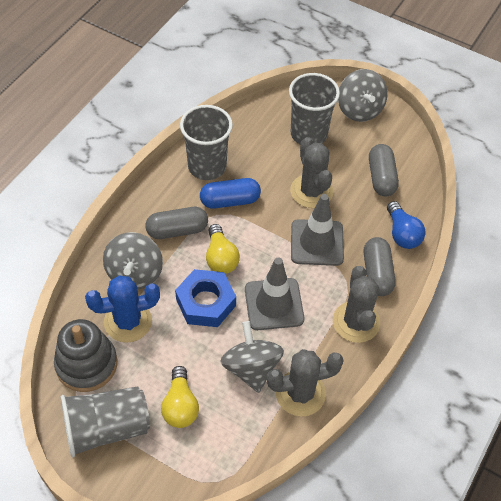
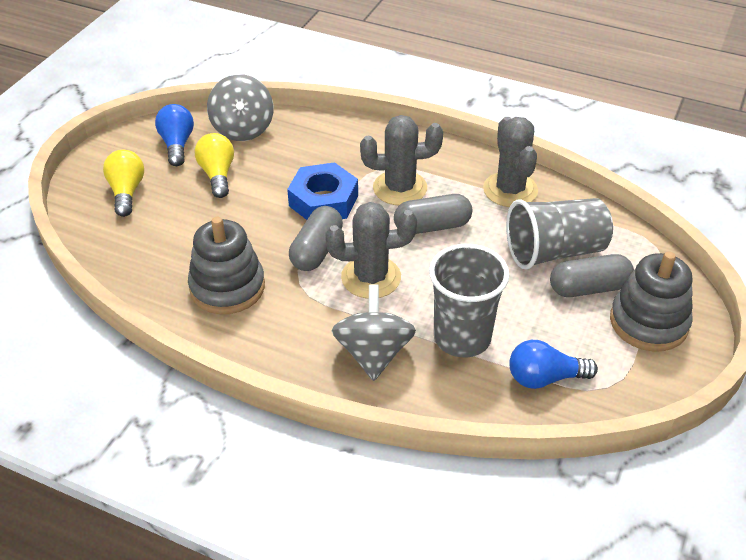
blue cactus: 1 -> 0
blue capsule: 1 -> 0
blue light bulb: 1 -> 2
grey cup: 3 -> 2
grey spinning top: 3 -> 2
grey stacking toy: 1 -> 2
grey traffic cone: 2 -> 0

